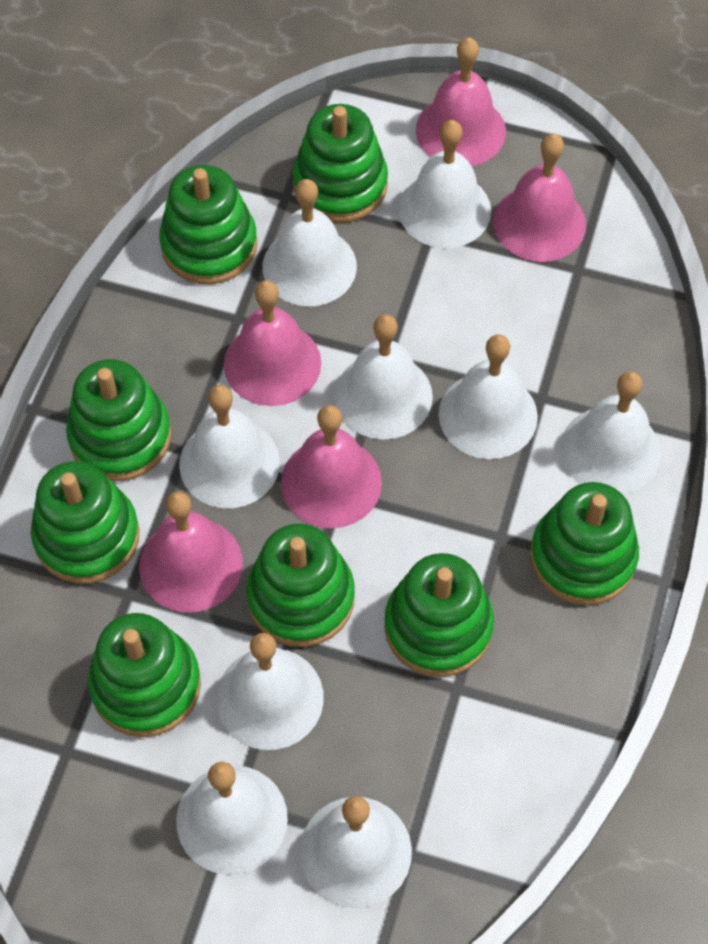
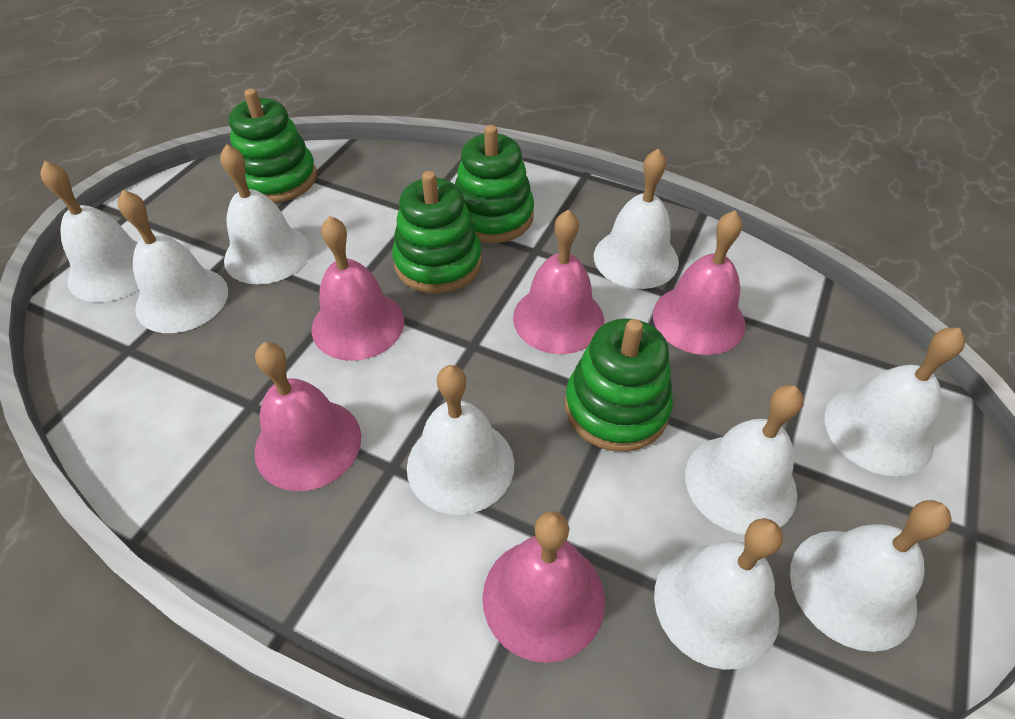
green stacking toy: 8 -> 4

